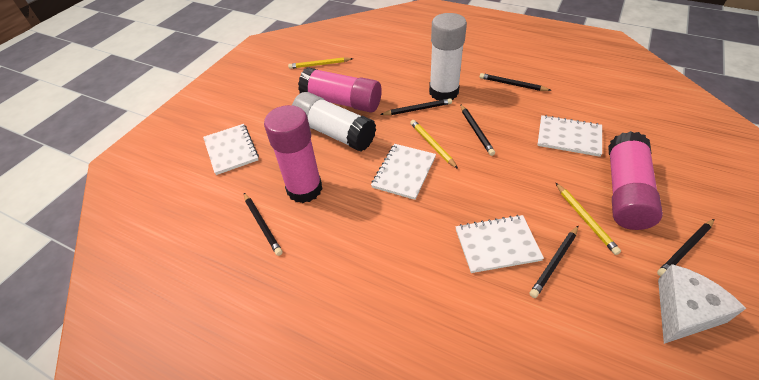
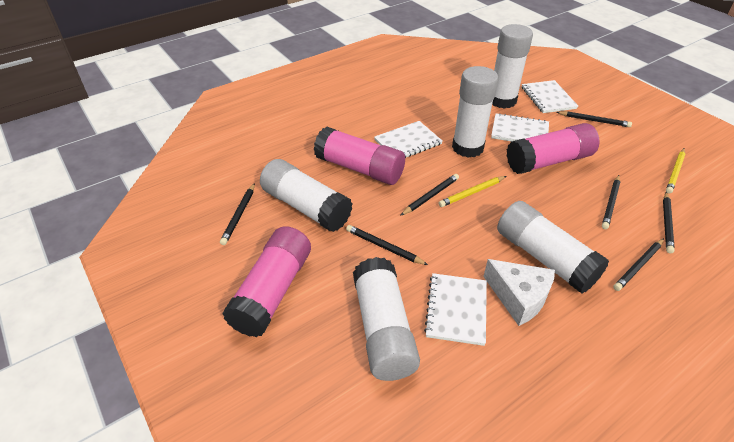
black pencil: 6 -> 7
white glue stick: 2 -> 5
yellow pencil: 3 -> 2

